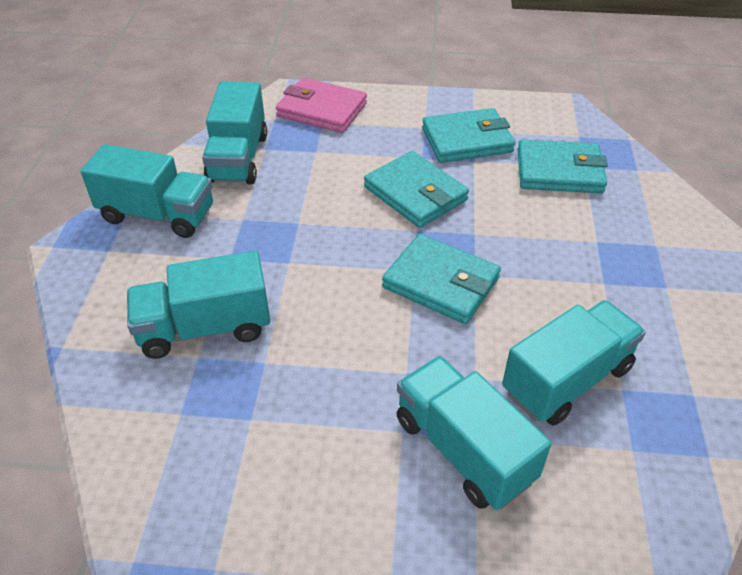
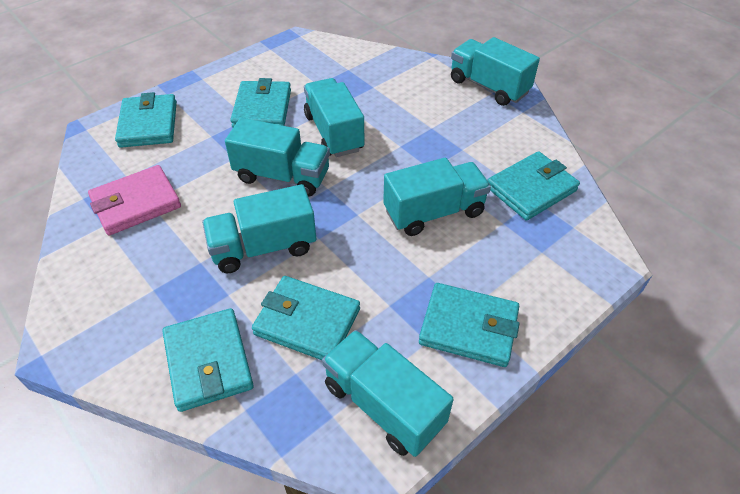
turquoise truck: 5 -> 6
turquoise wallet: 4 -> 6

